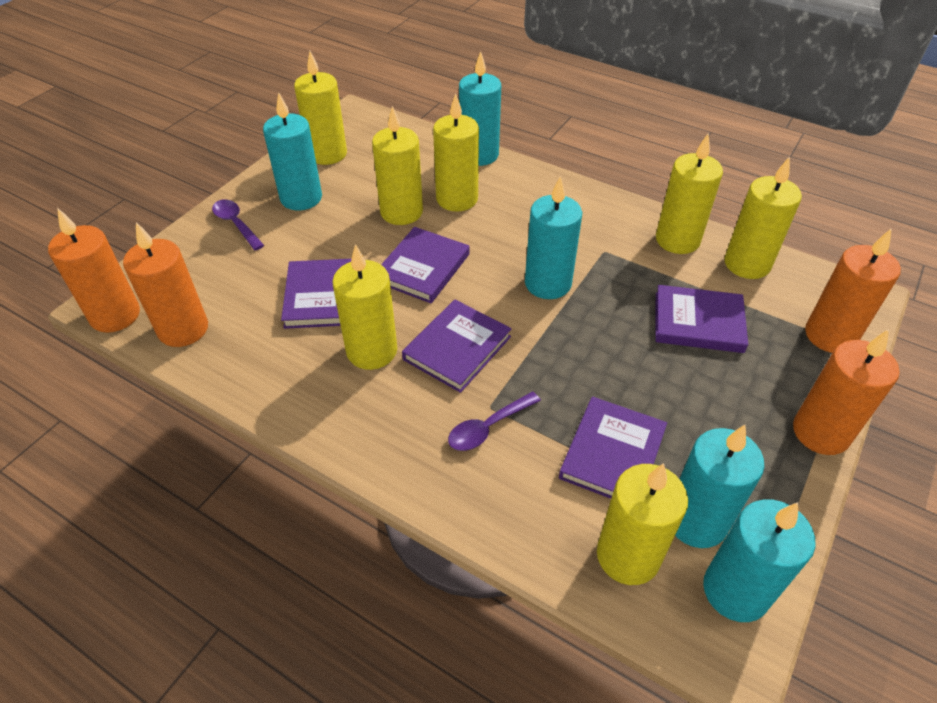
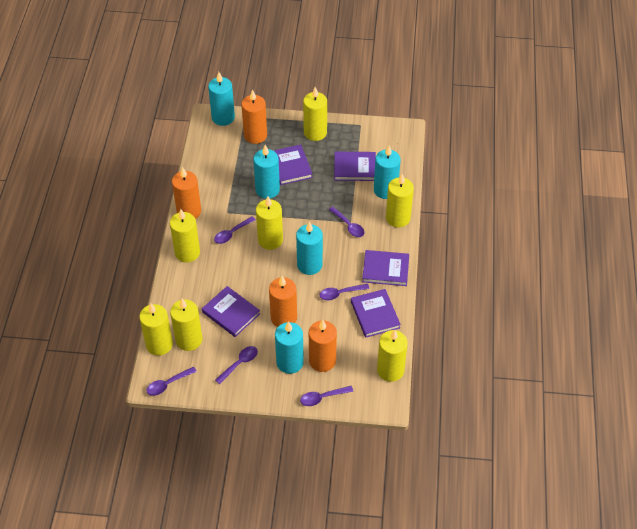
purple spoon: 2 -> 6

